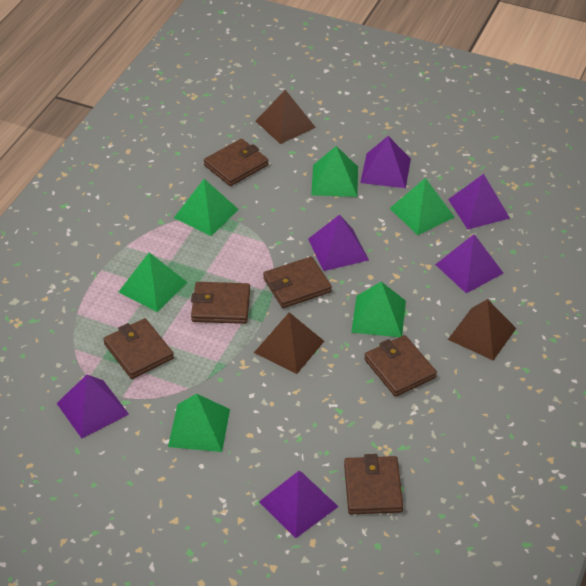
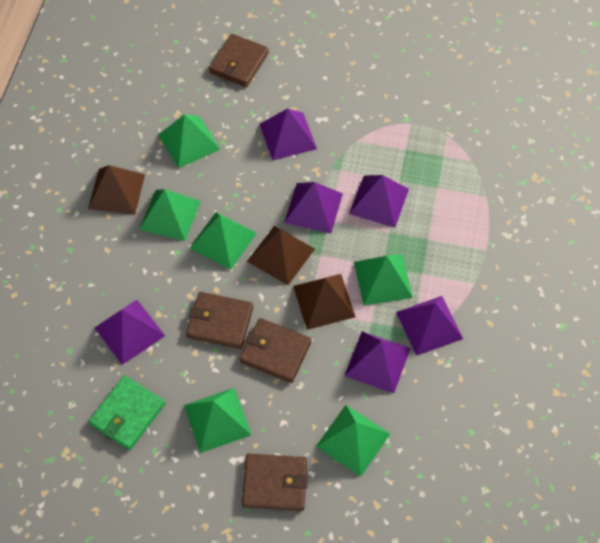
brown wallet: 6 -> 4
green wallet: 0 -> 1

